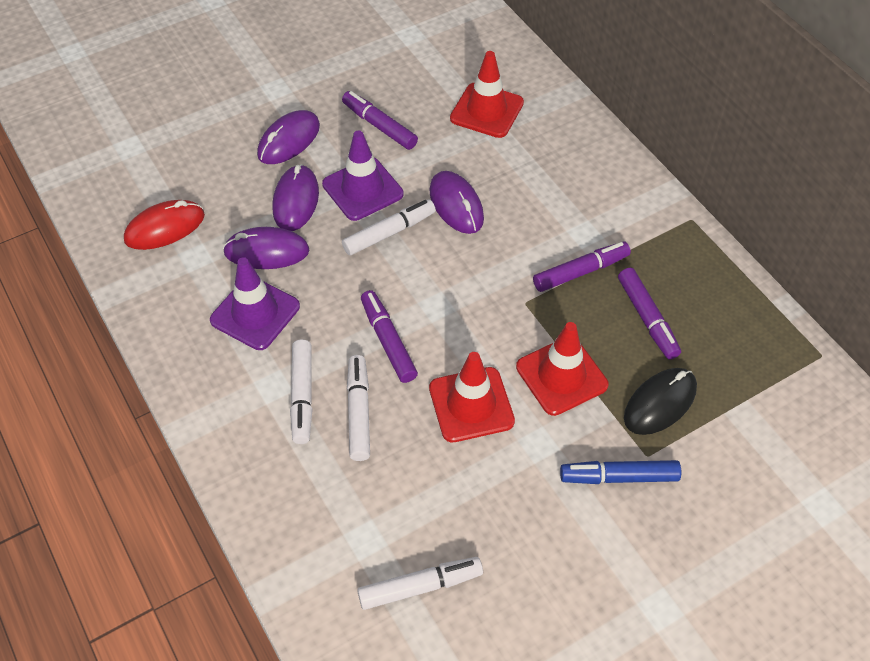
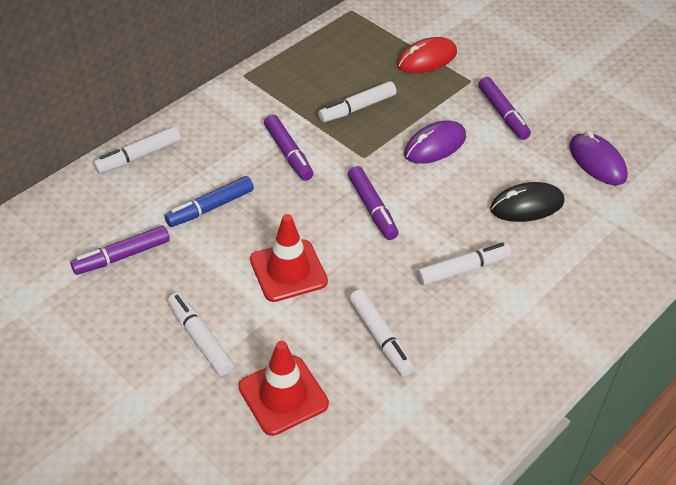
purple mouse: 4 -> 2
purple traffic cone: 2 -> 0
red traffic cone: 3 -> 2
white marker: 4 -> 5

